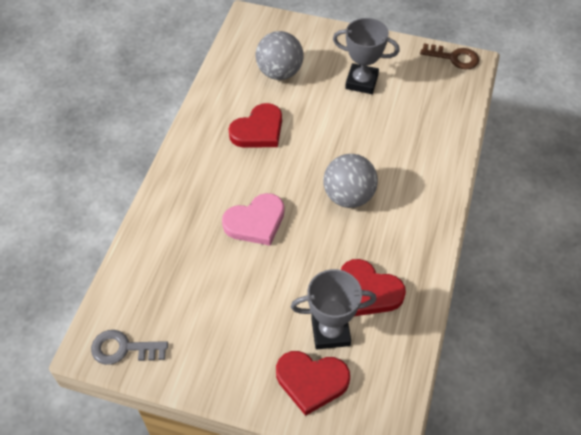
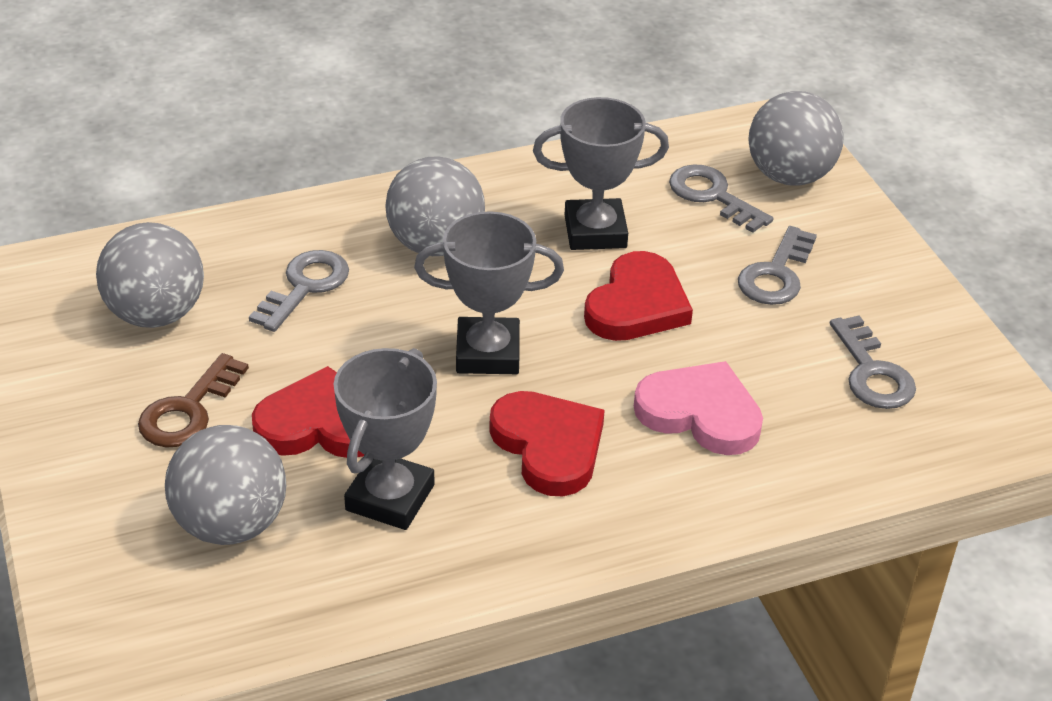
grey ball: 2 -> 4
grey key: 1 -> 4
grey trophy: 2 -> 3

